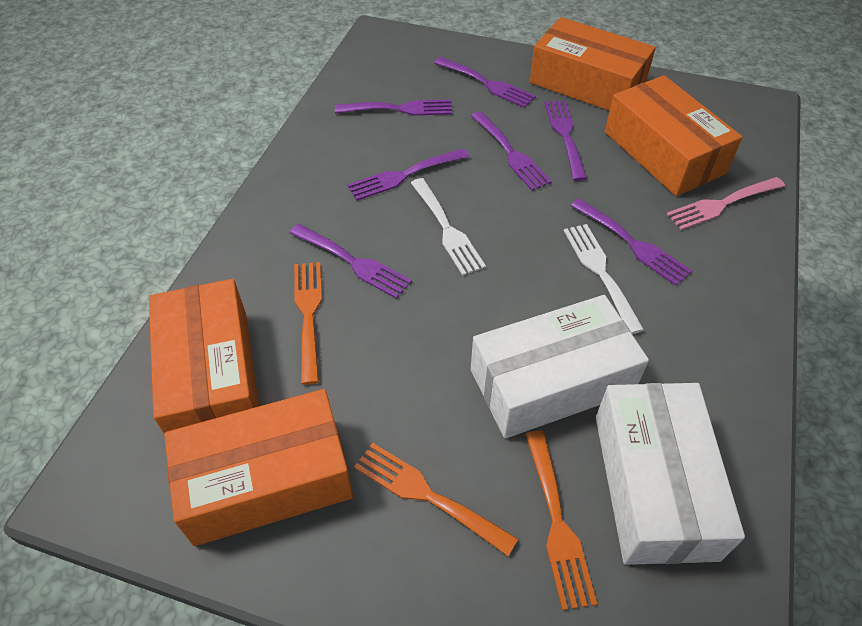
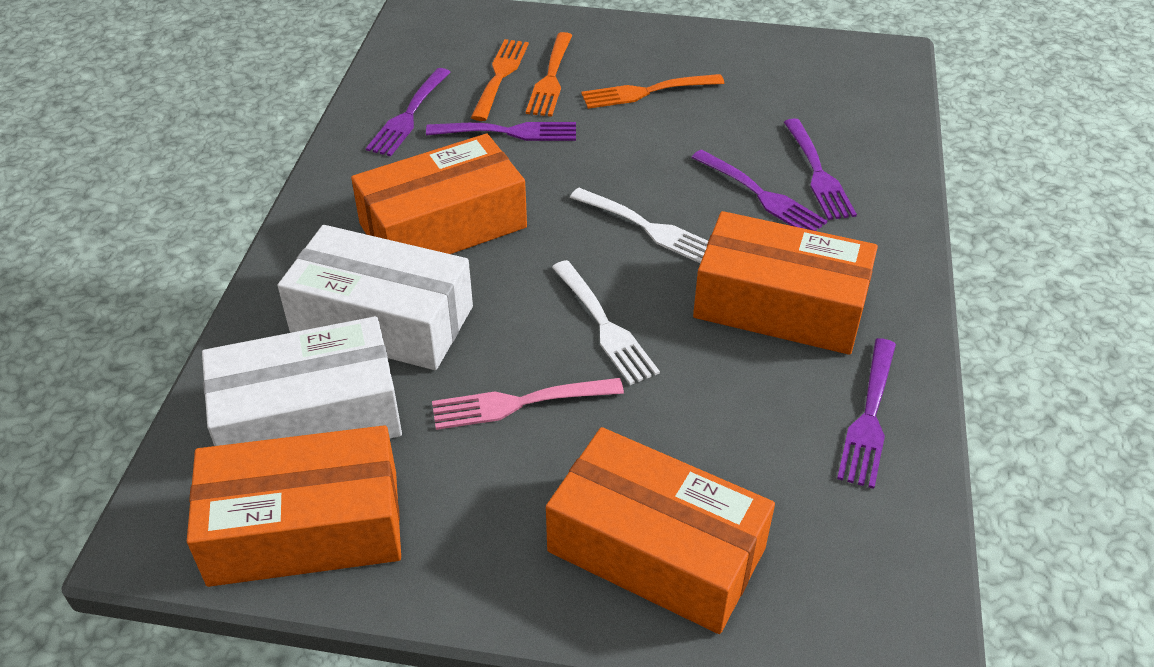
purple fork: 7 -> 5

